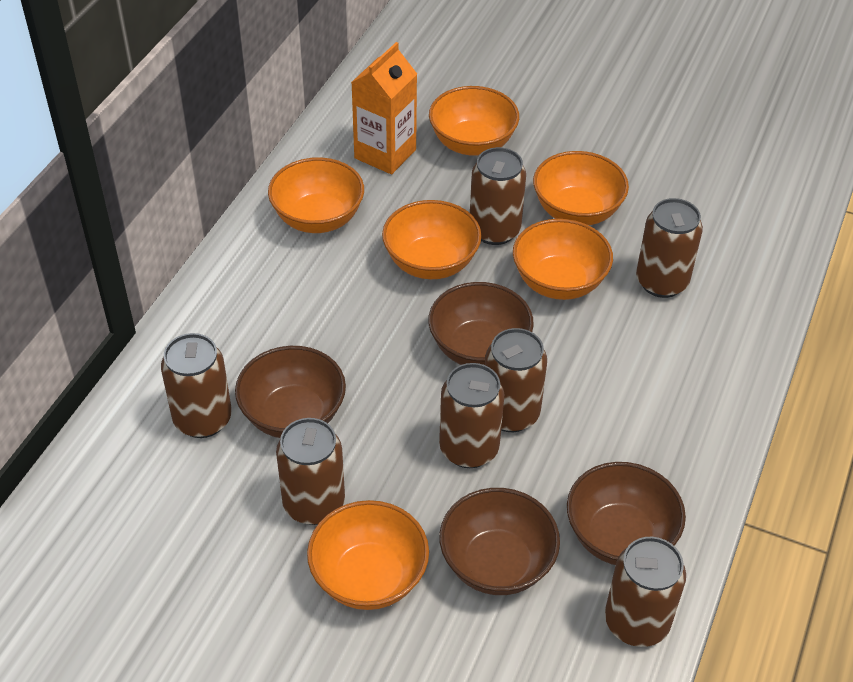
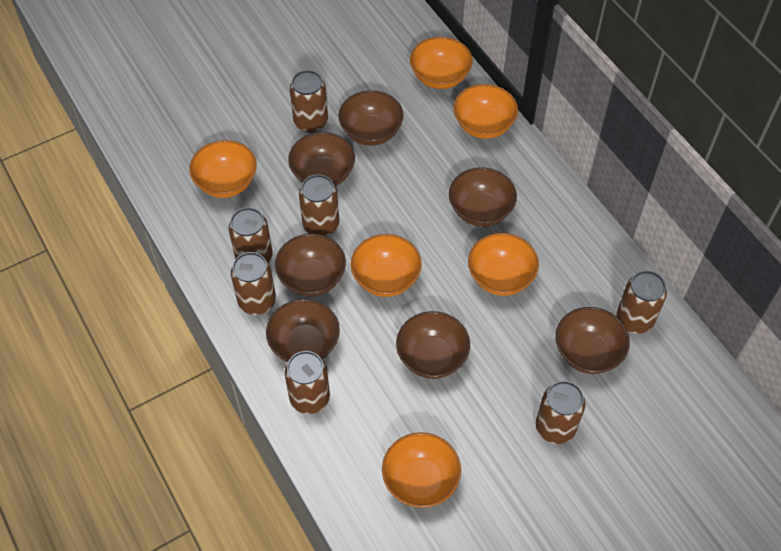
brown bowl: 4 -> 7
orange carton: 1 -> 0

